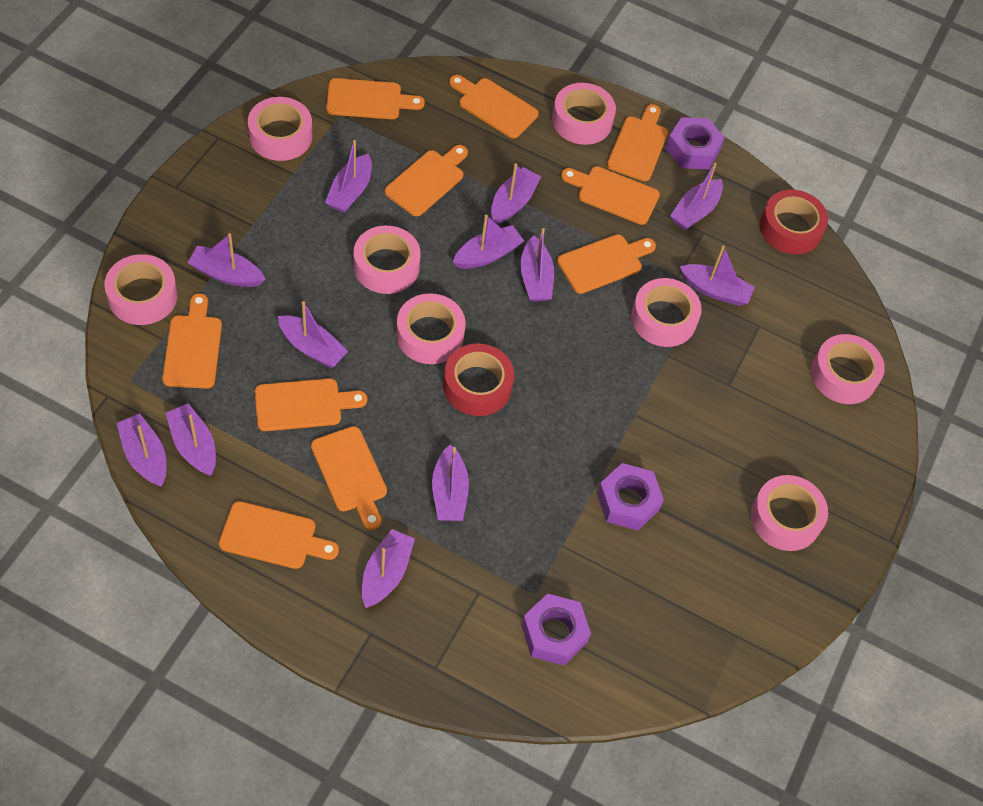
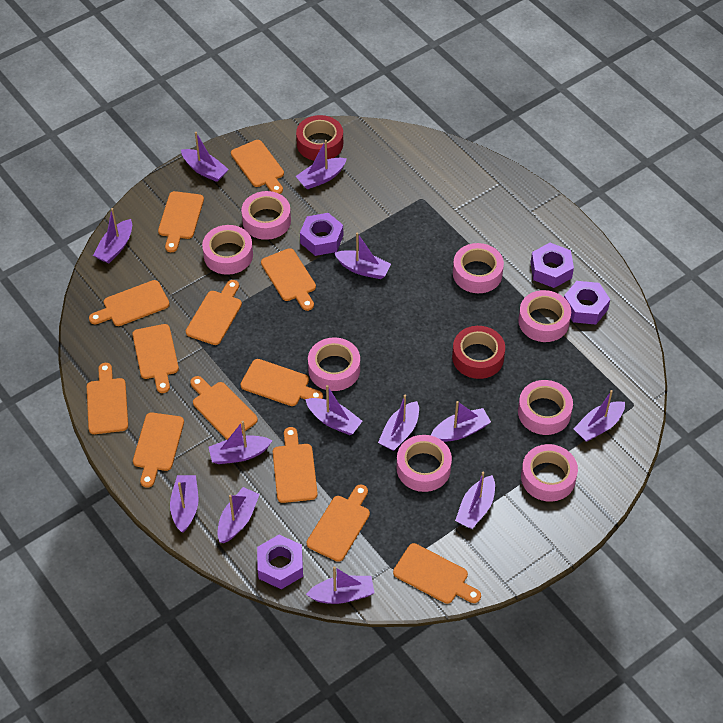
orange cutting board: 10 -> 13
purple boat: 12 -> 13
purple nut: 3 -> 4

